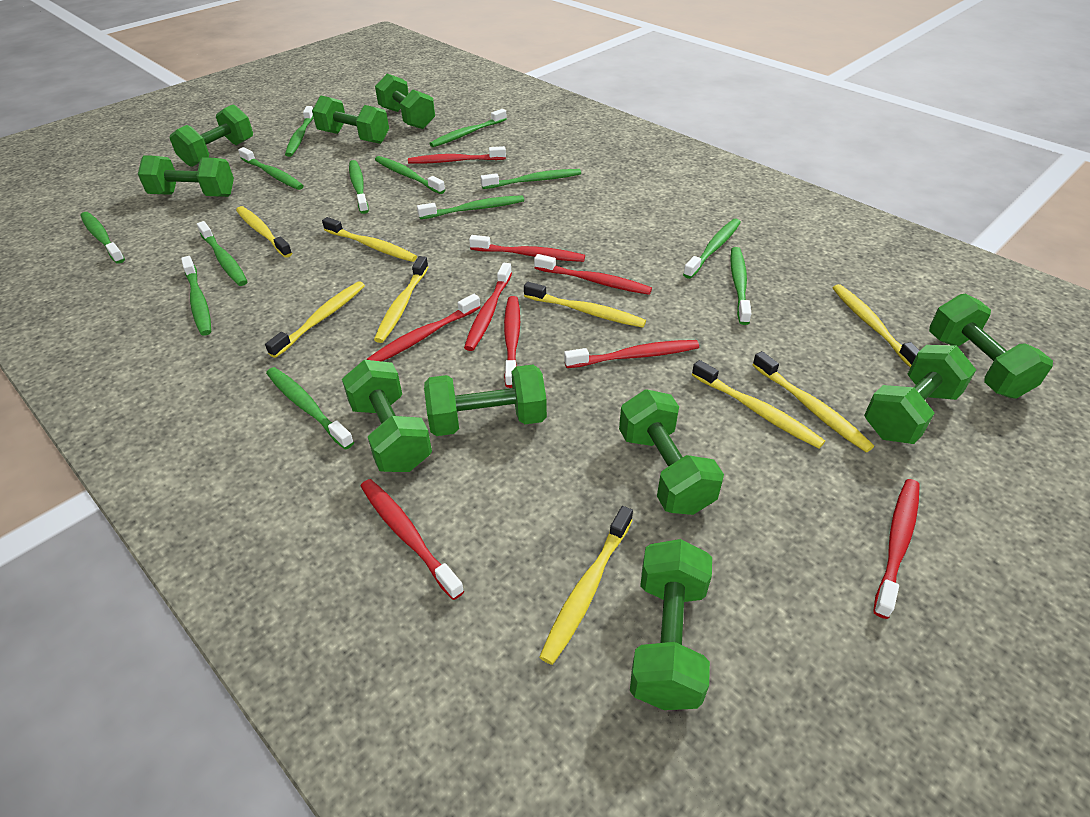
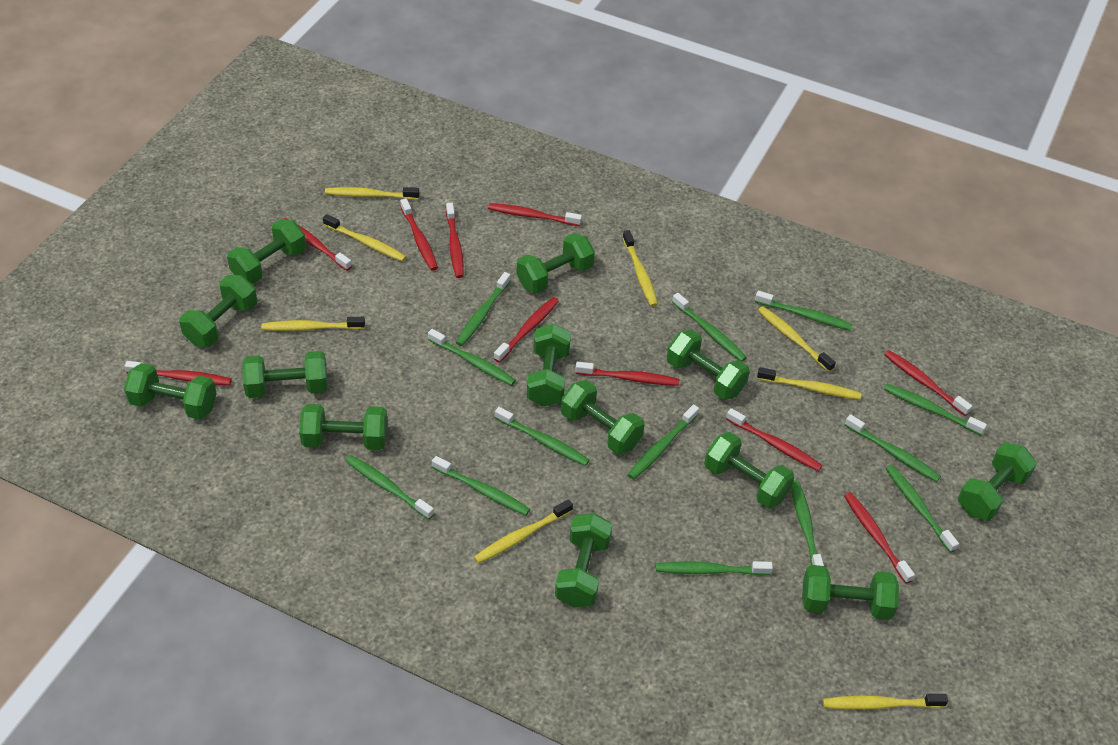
green dumbbell: 10 -> 13
red toothbrush: 9 -> 10
yellow toothbrush: 9 -> 8

